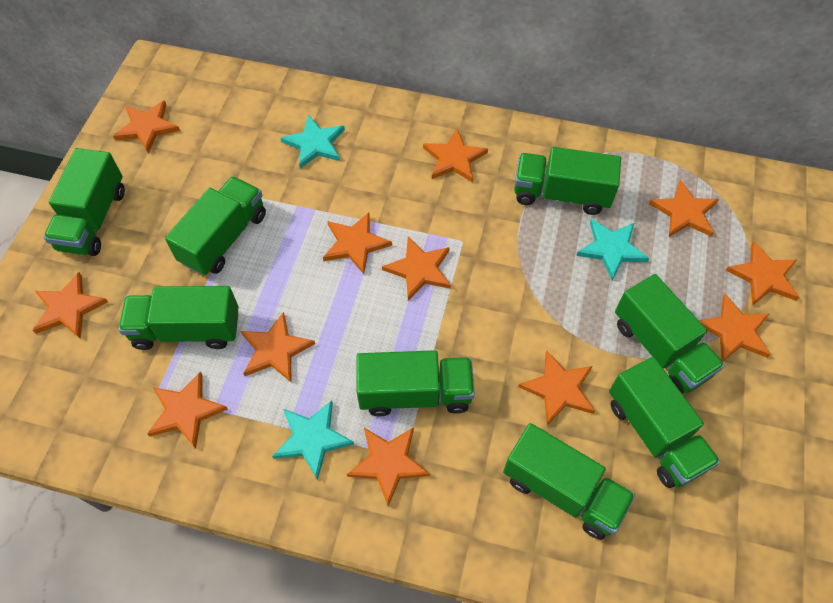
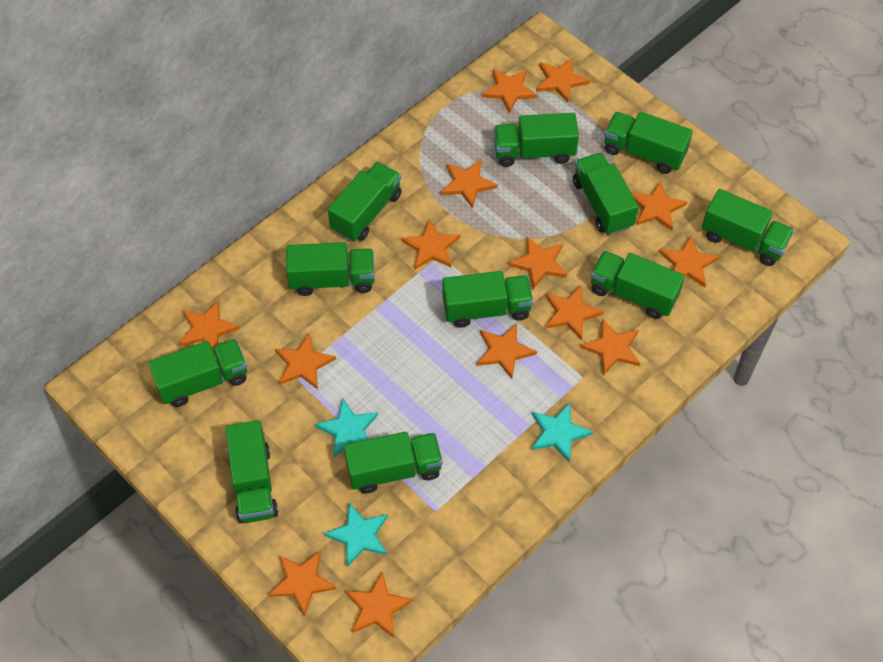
green truck: 8 -> 11
orange star: 12 -> 14

